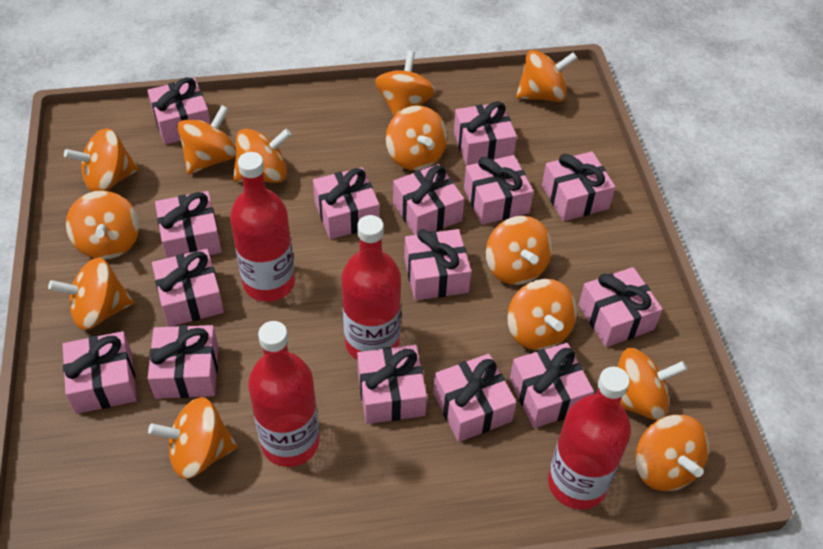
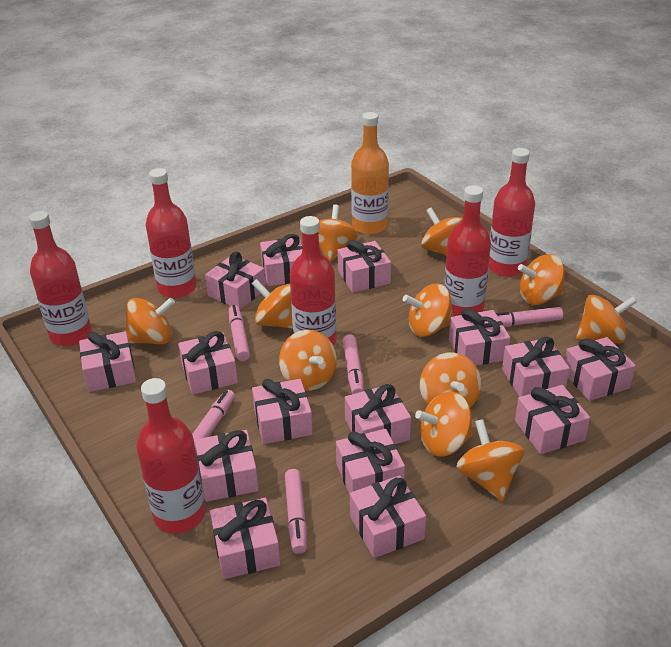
orange bottle: 0 -> 1
orange spinning top: 13 -> 11
pink marker: 0 -> 5
red bottle: 4 -> 6

